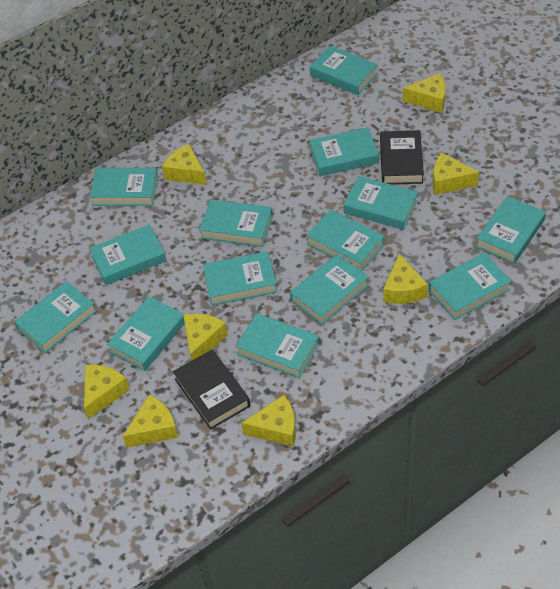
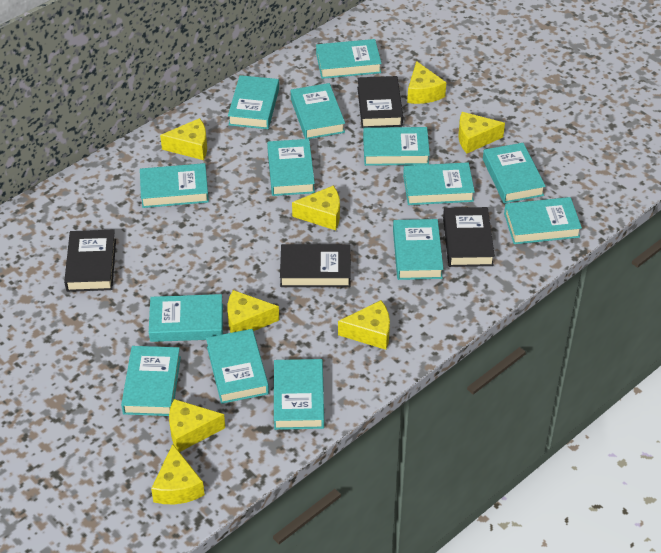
black book: 2 -> 4

